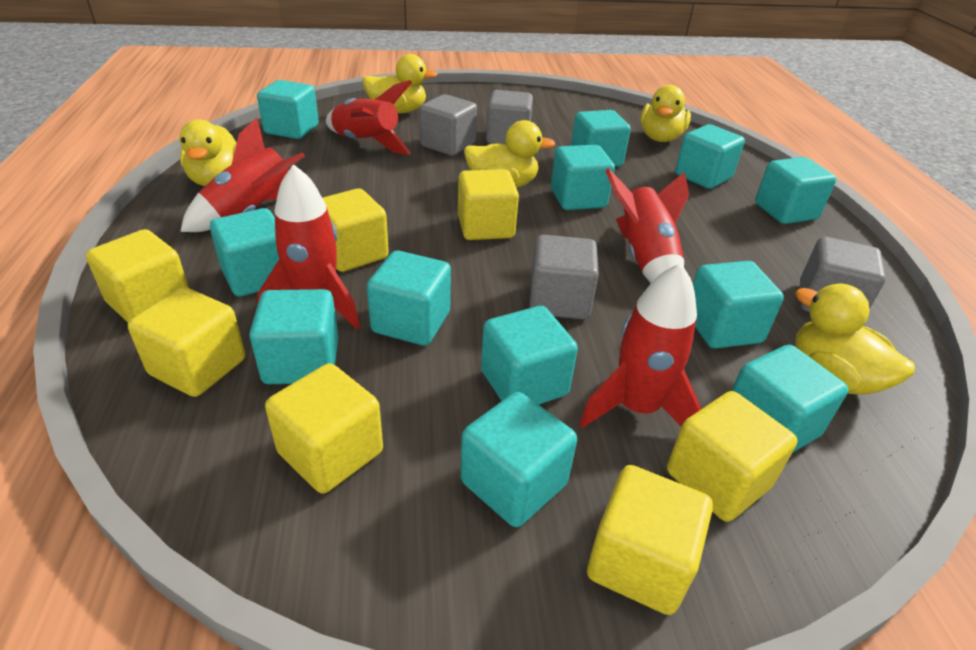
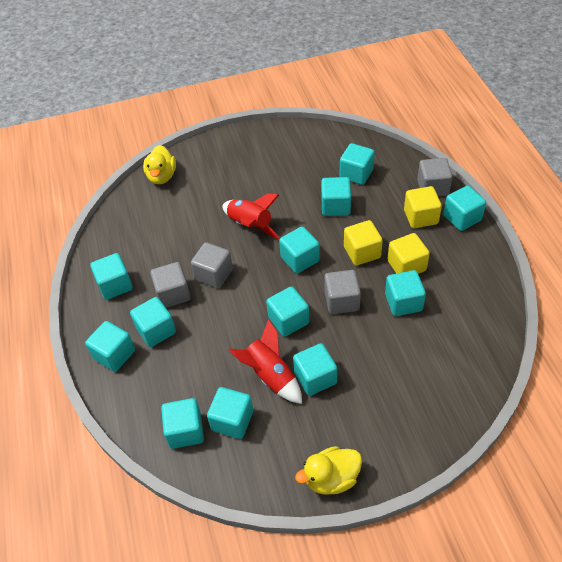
red rocket: 5 -> 2
yellow cube: 7 -> 3
yellow duck: 5 -> 2

